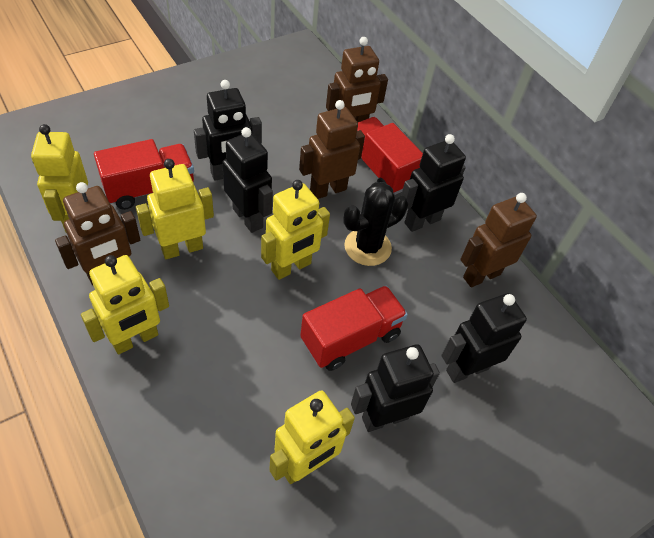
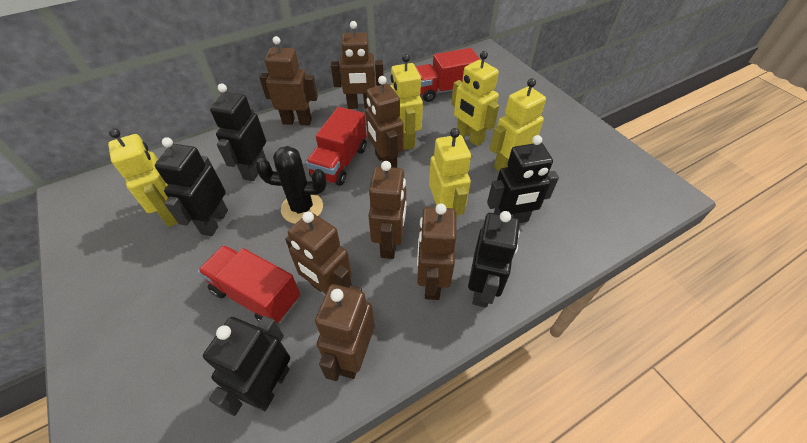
brown robot: 4 -> 7

